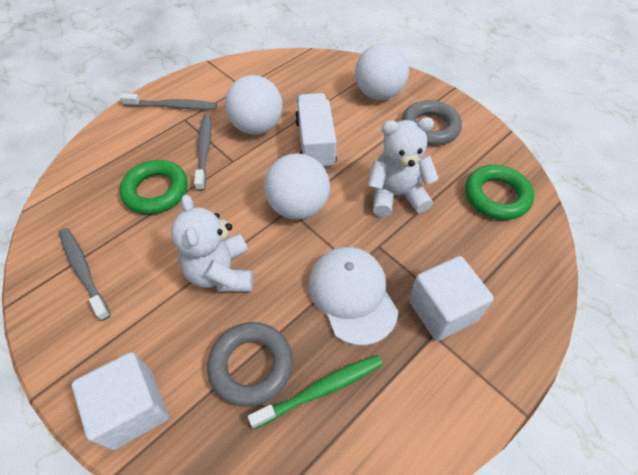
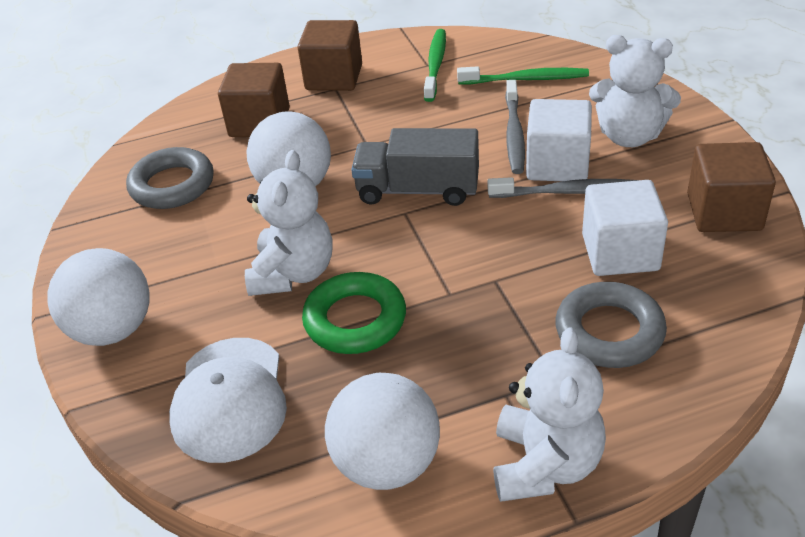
brown cube: 0 -> 3
green ring: 2 -> 1
green toothbrush: 1 -> 2
grey toothbrush: 3 -> 2
grey truck: 0 -> 1
white teddy bear: 2 -> 3
white truck: 1 -> 0

